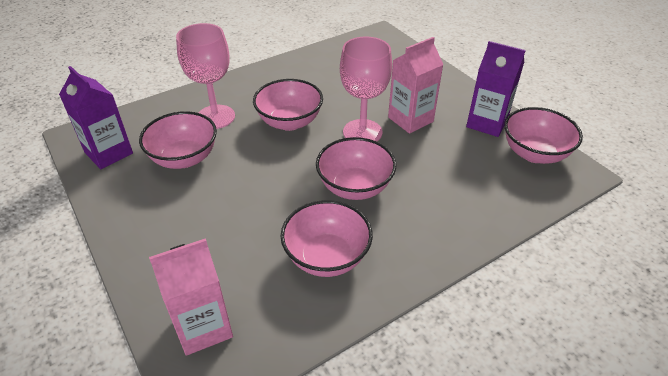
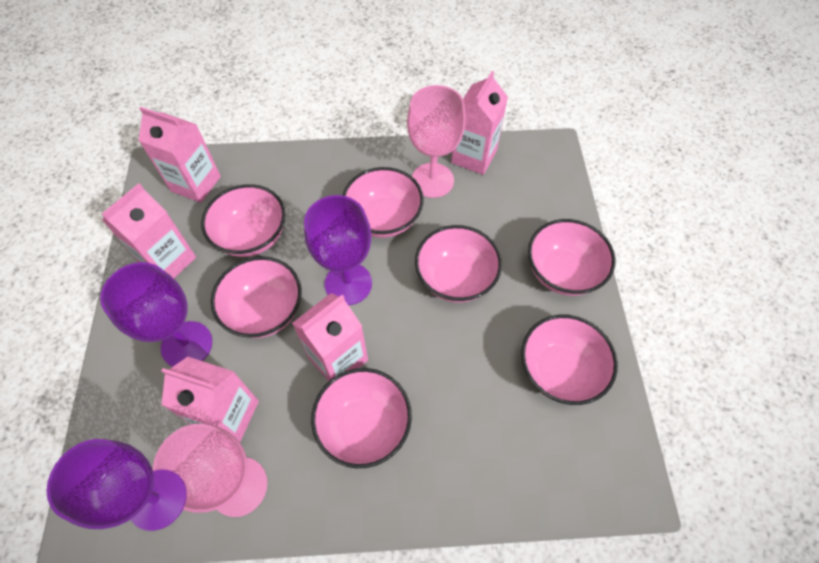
pink bowl: 5 -> 7
pink carton: 2 -> 5
purple carton: 2 -> 0
purple goblet: 0 -> 3

